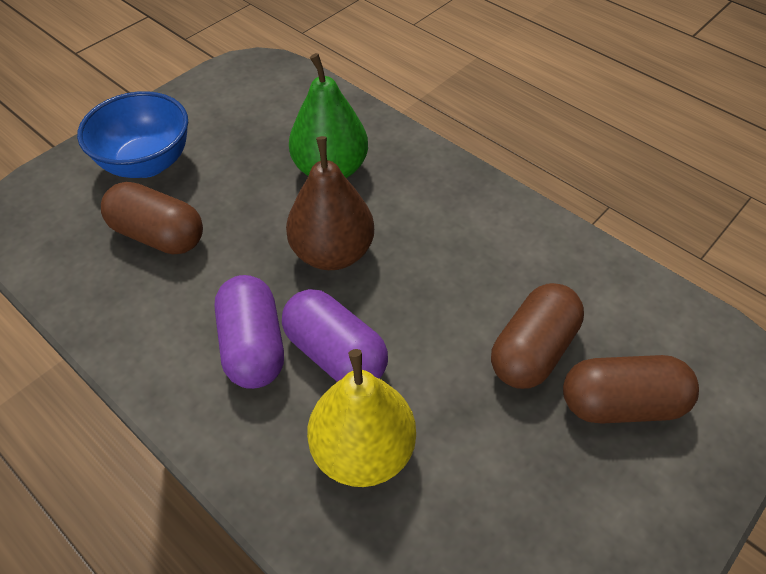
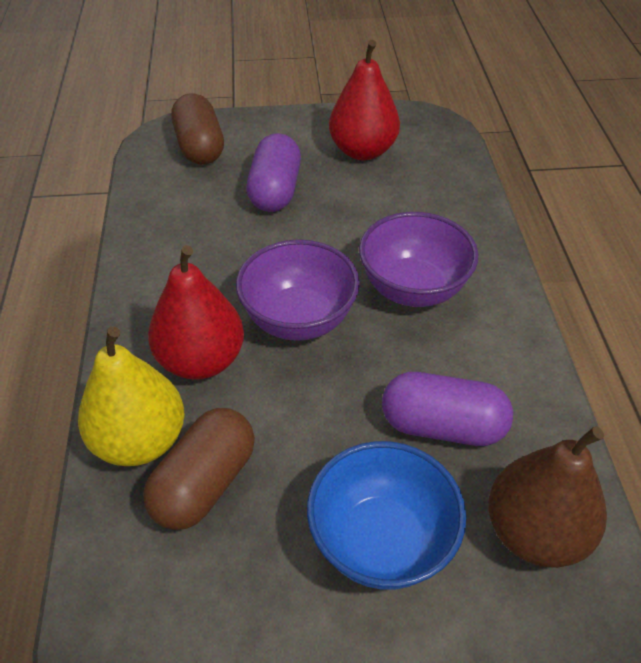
brown capsule: 3 -> 2
green pear: 1 -> 0
purple bowl: 0 -> 2
red pear: 0 -> 2

